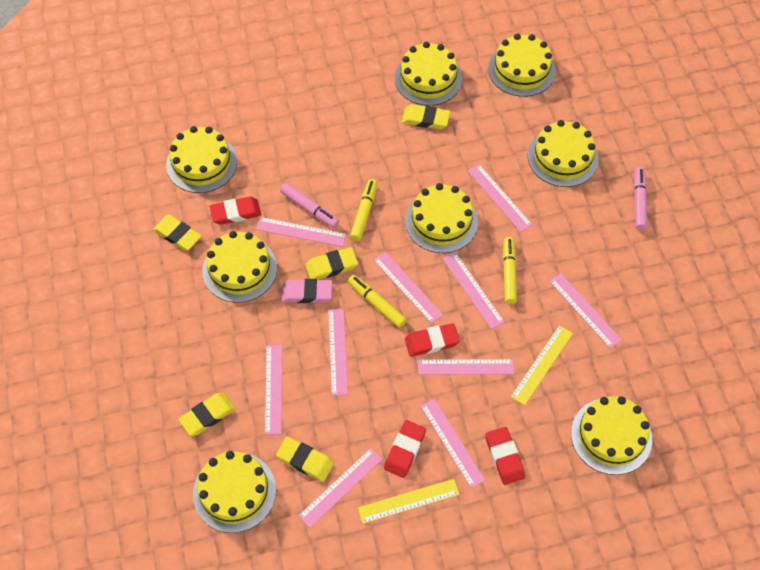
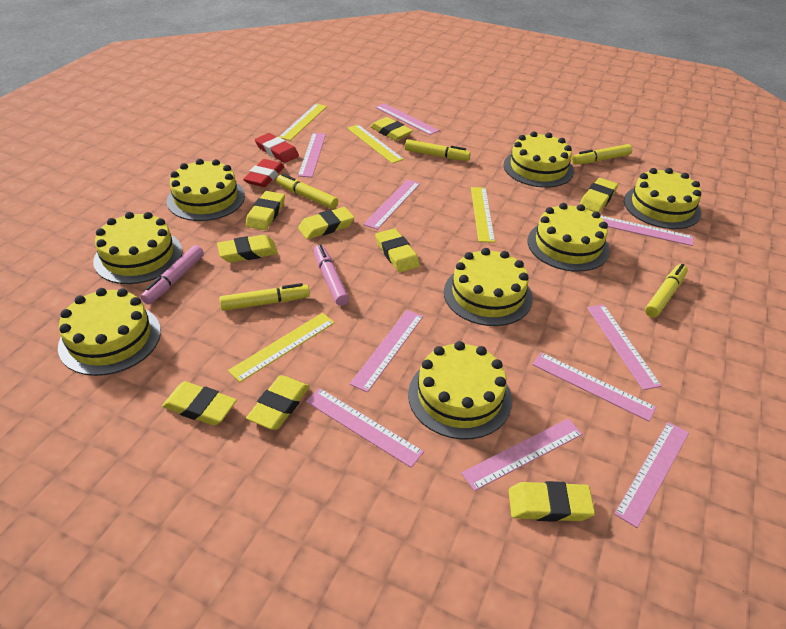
pink eraser: 1 -> 0
red eraser: 4 -> 2
yellow eraser: 5 -> 9
yellow marker: 3 -> 5
yellow ruler: 2 -> 4

